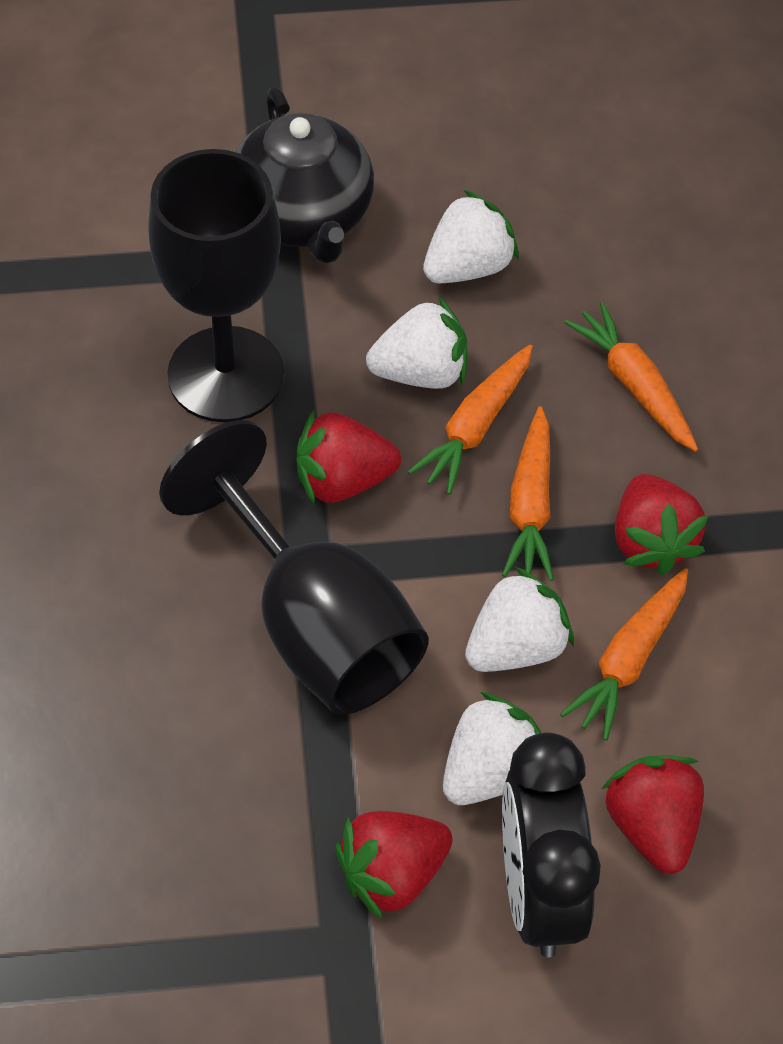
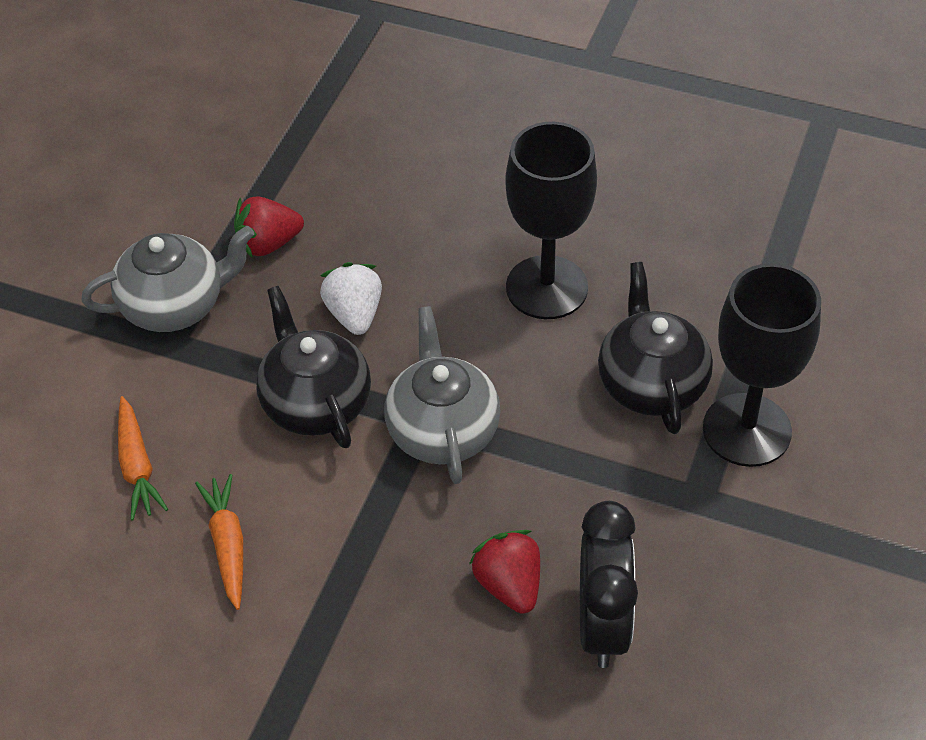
black teapot: 1 -> 2
grey teapot: 0 -> 2
orange carrot: 4 -> 2
red strawberry: 4 -> 2
white strawberry: 4 -> 1

